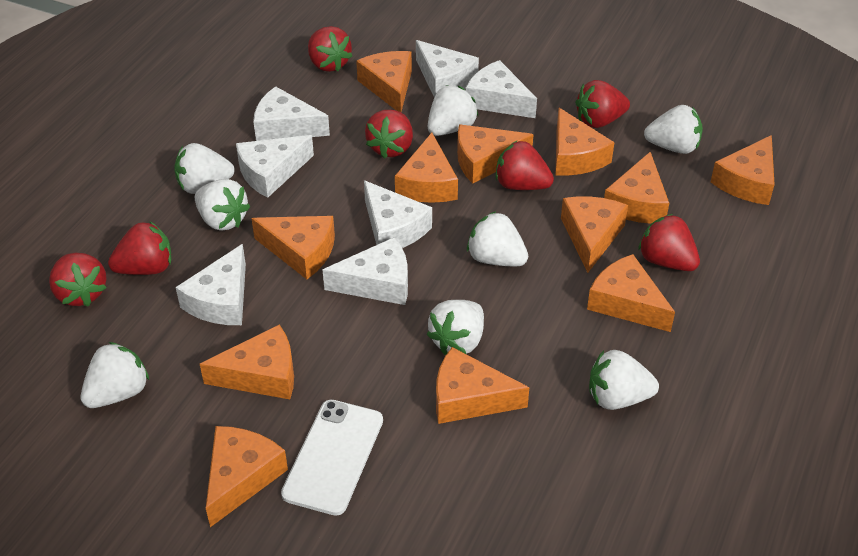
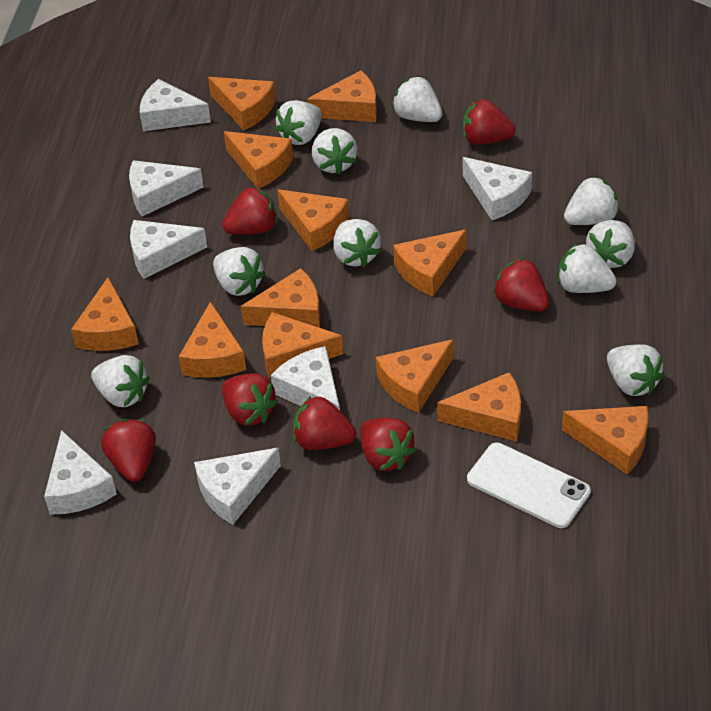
white strawberry: 8 -> 10

